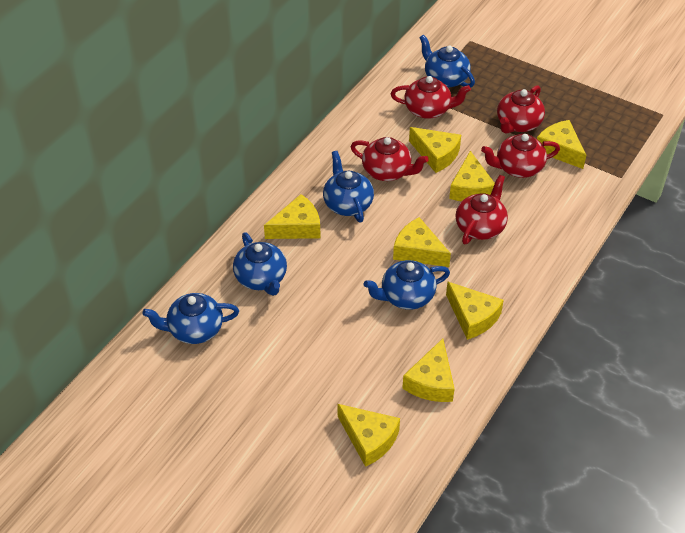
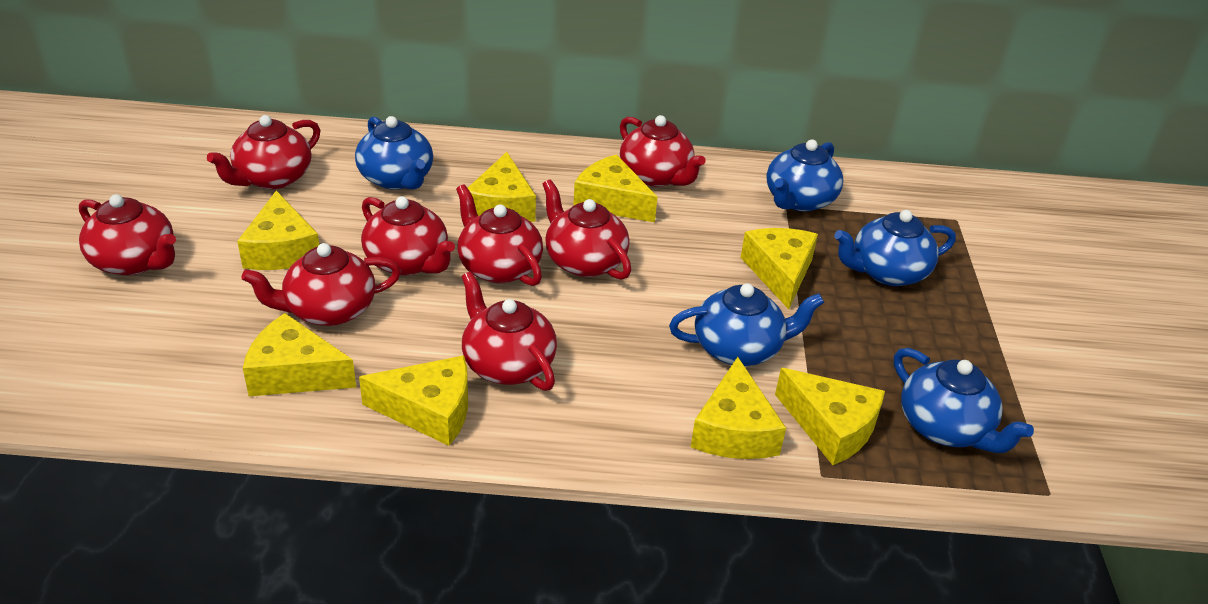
red teapot: 5 -> 8

